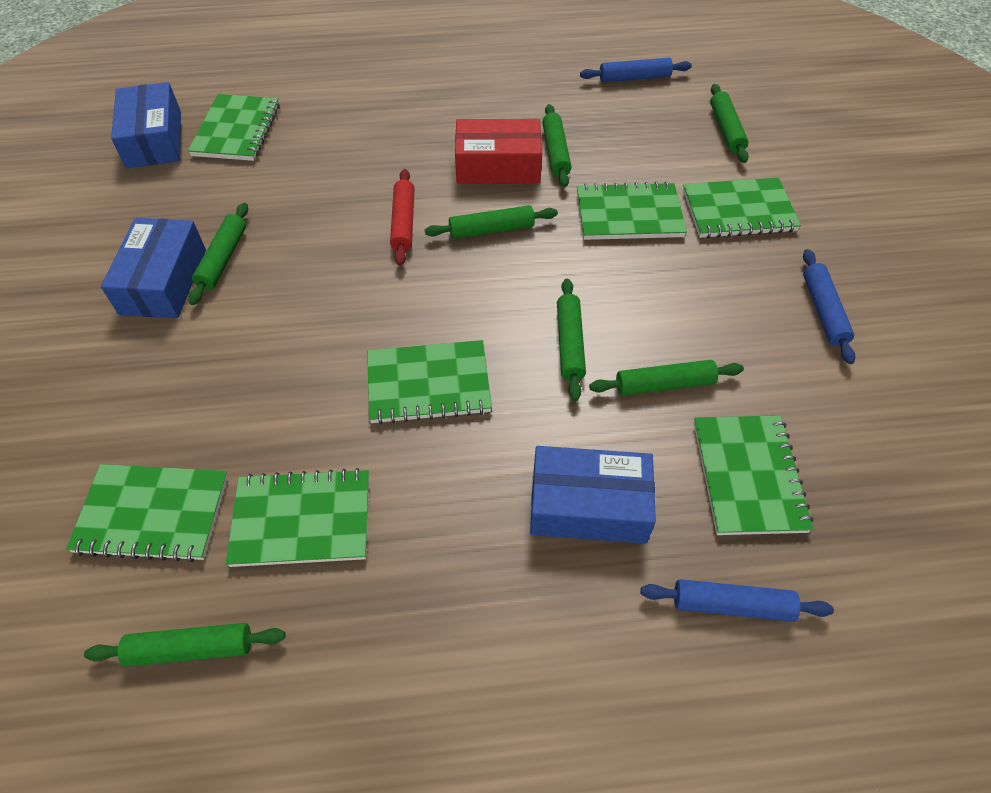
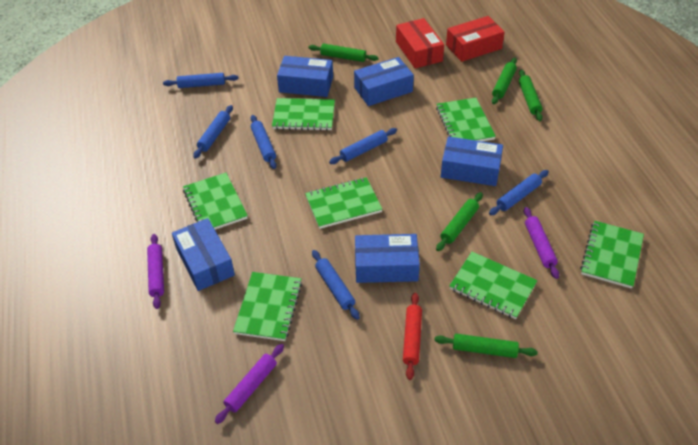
blue box: 3 -> 5
blue rolling pin: 3 -> 6
green rolling pin: 7 -> 5
purple rolling pin: 0 -> 3
red box: 1 -> 2

